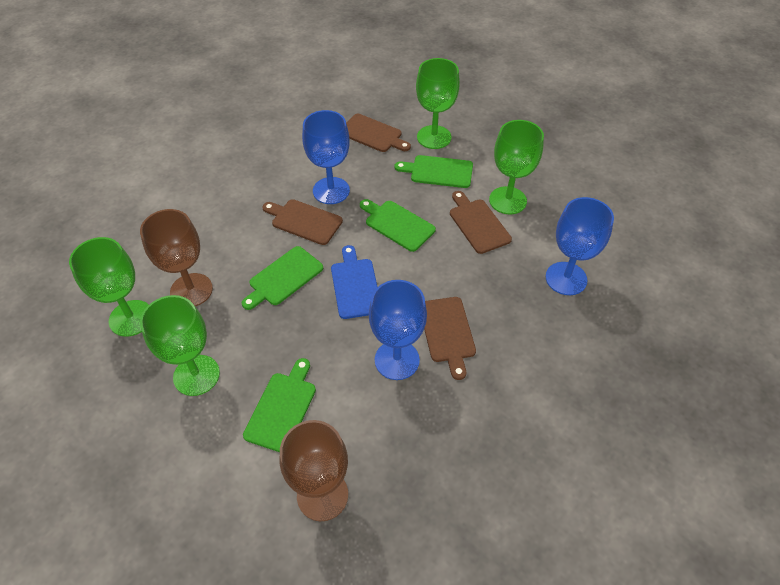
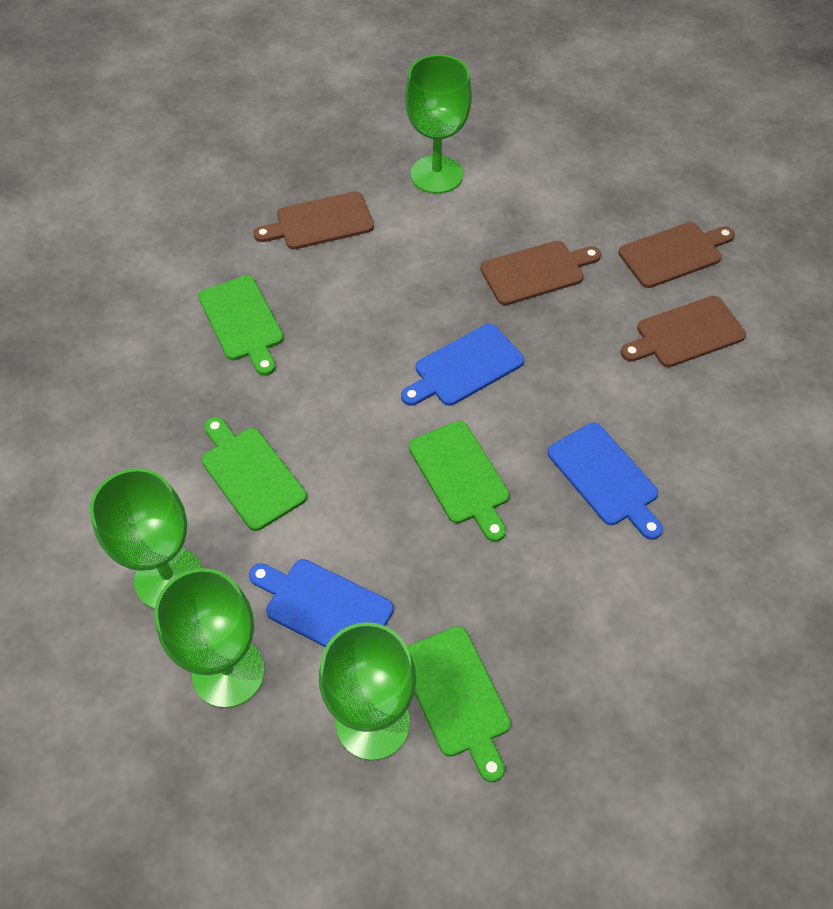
blue cutting board: 1 -> 3
blue goblet: 3 -> 0
brown goblet: 2 -> 0

